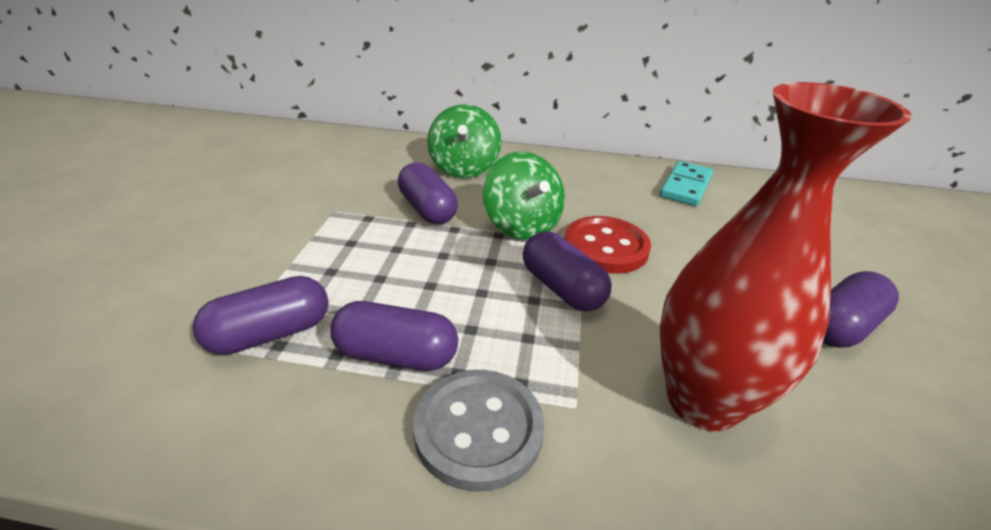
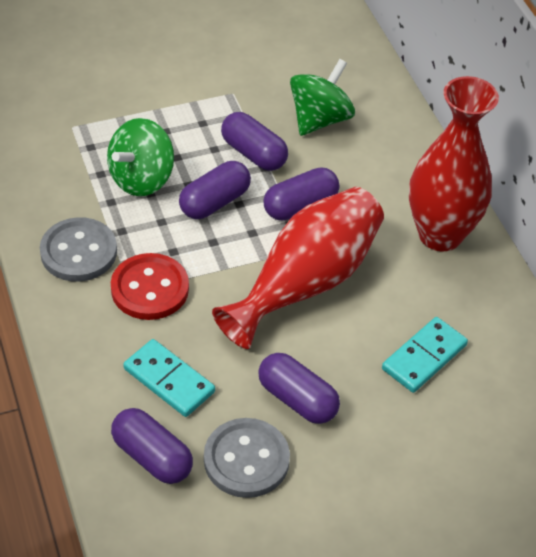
grey button: 1 -> 2
red vase: 1 -> 2
turquoise domino: 1 -> 2

